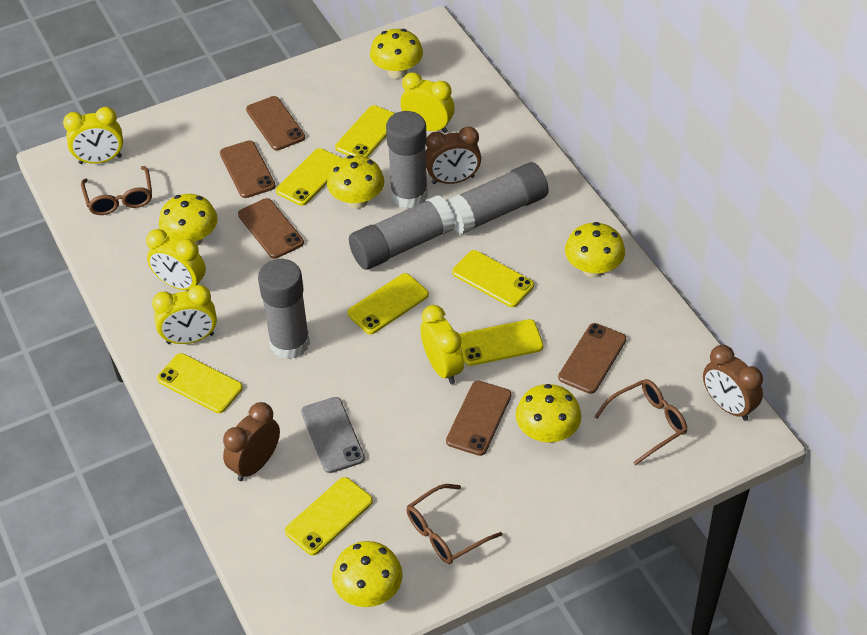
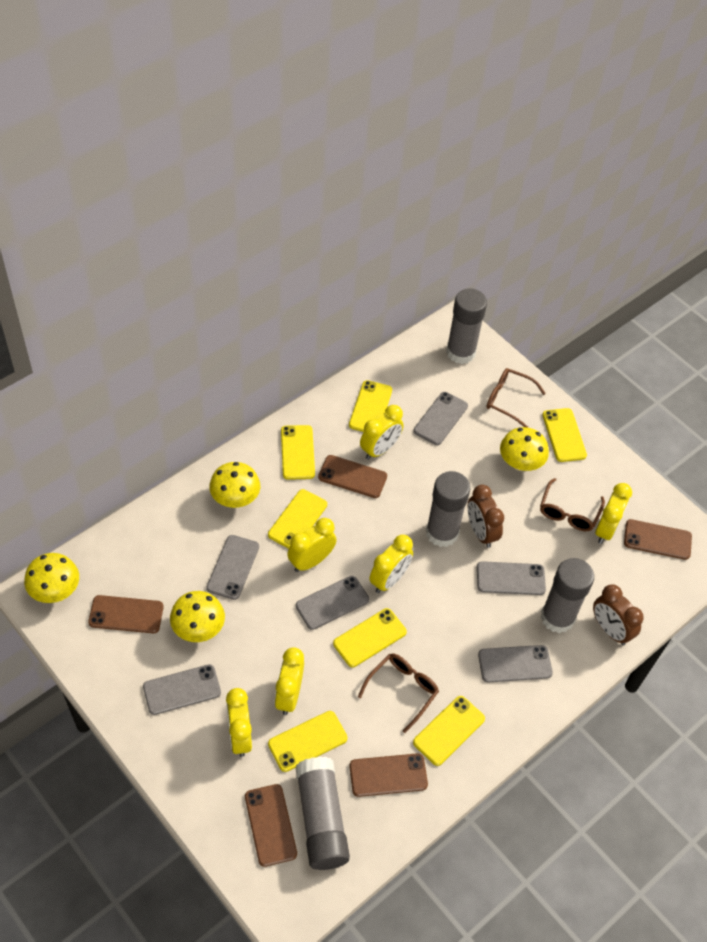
brown clock: 3 -> 2
grey phone: 1 -> 6
yellow clock: 5 -> 6
yellow mushroom: 6 -> 4

